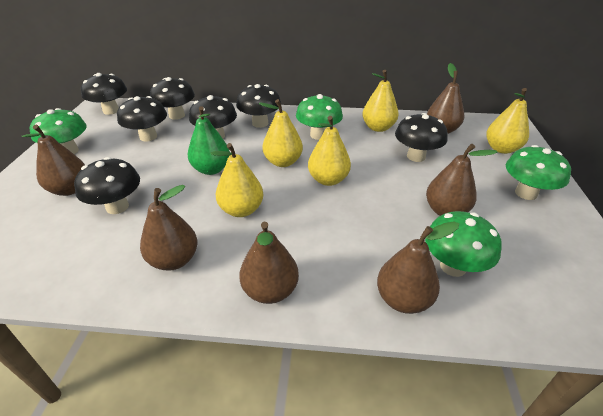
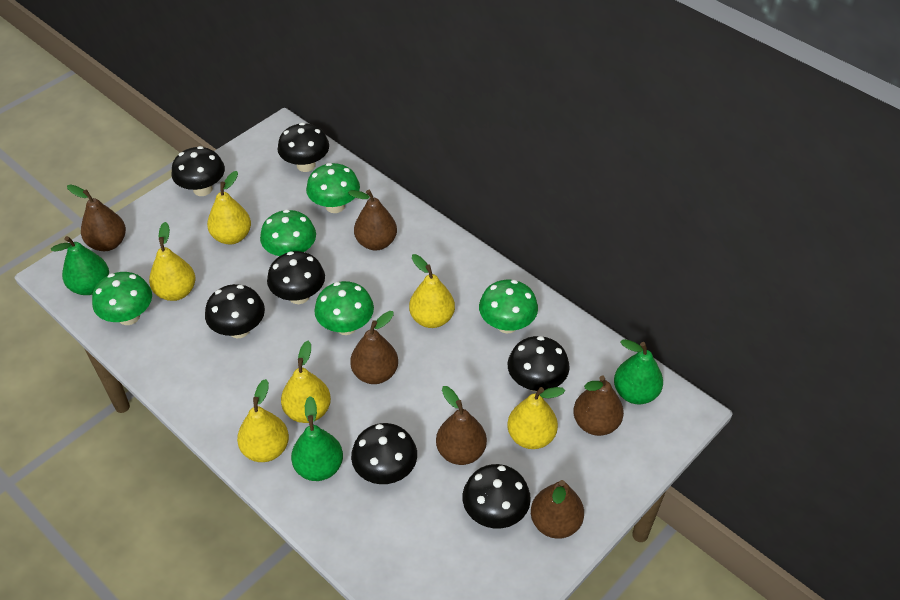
green mushroom: 4 -> 5
green pear: 1 -> 3
yellow pear: 5 -> 6

